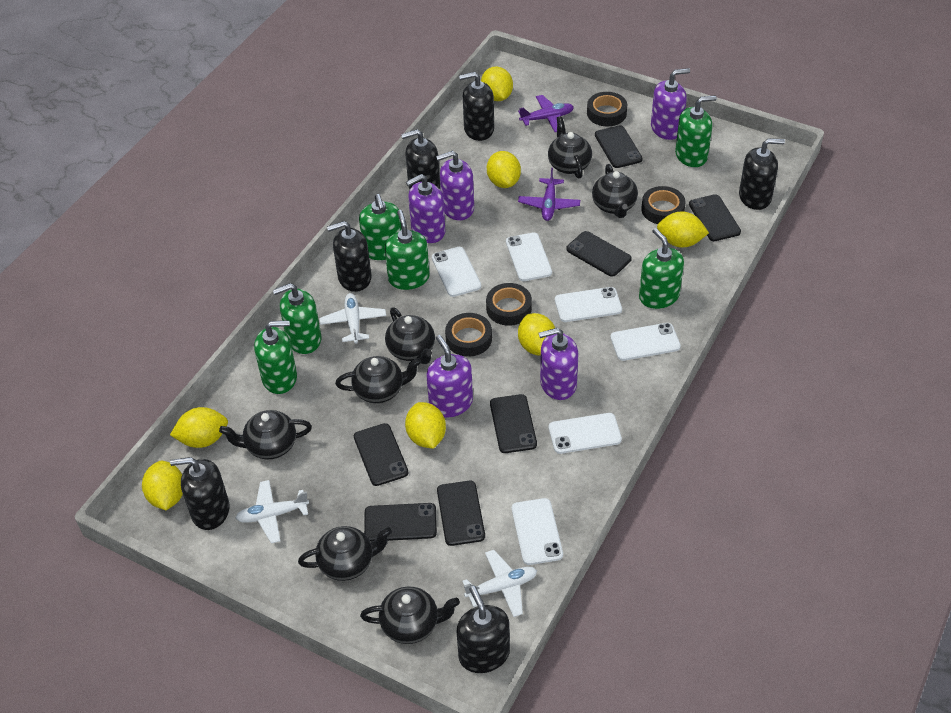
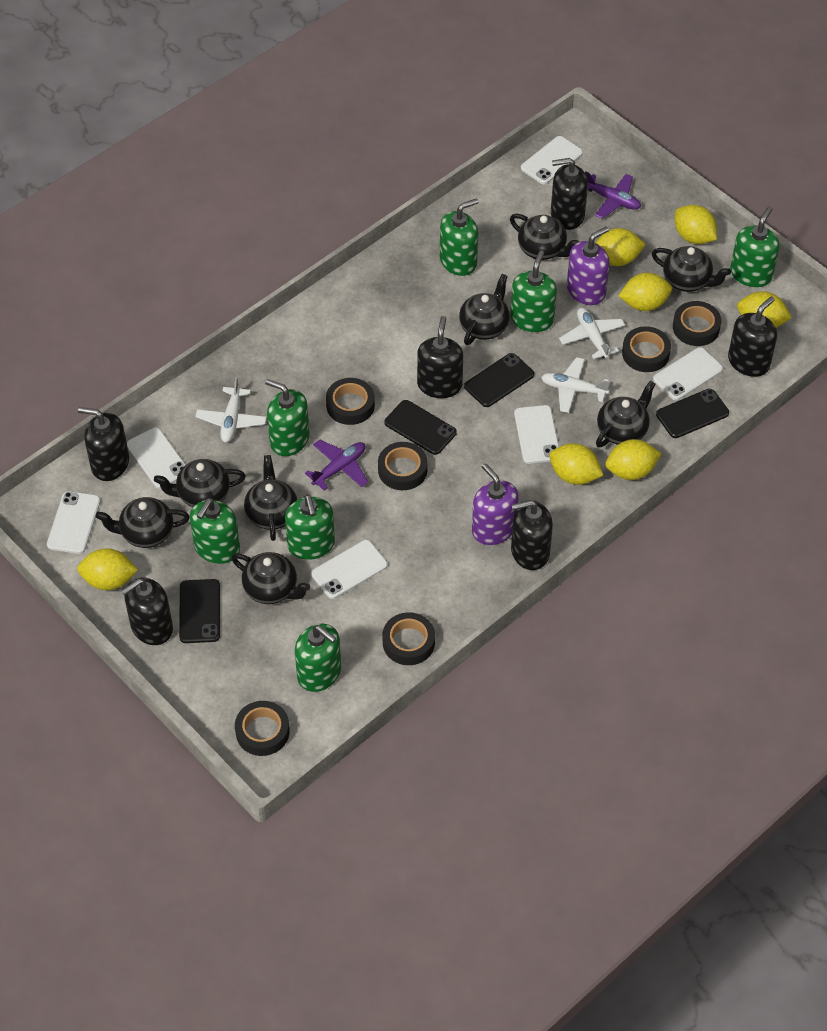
black phone: 7 -> 4
black tape: 4 -> 6
black teapot: 7 -> 8
green soap dispenser: 6 -> 7
purple soap dispenser: 5 -> 2

